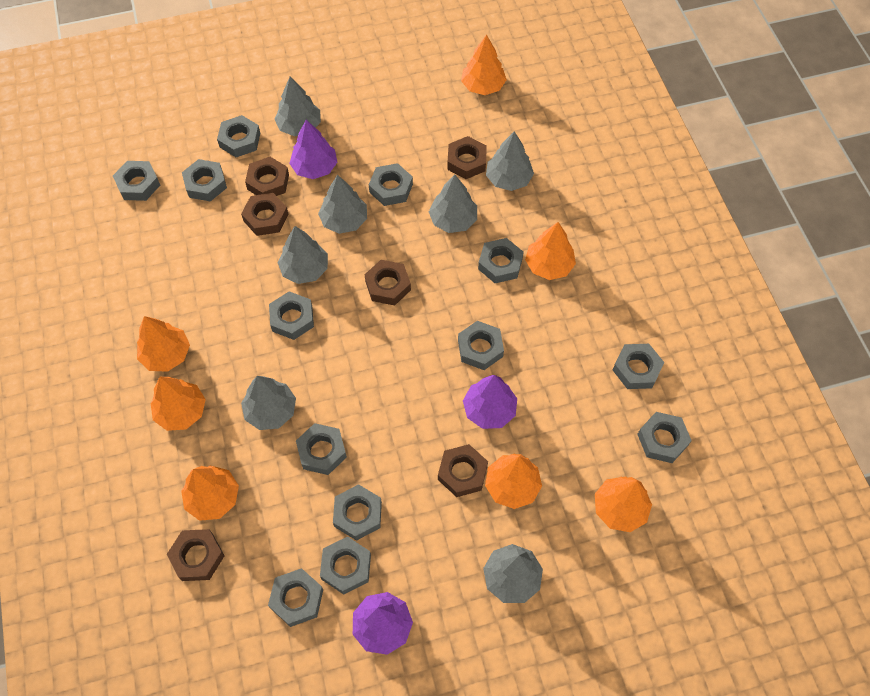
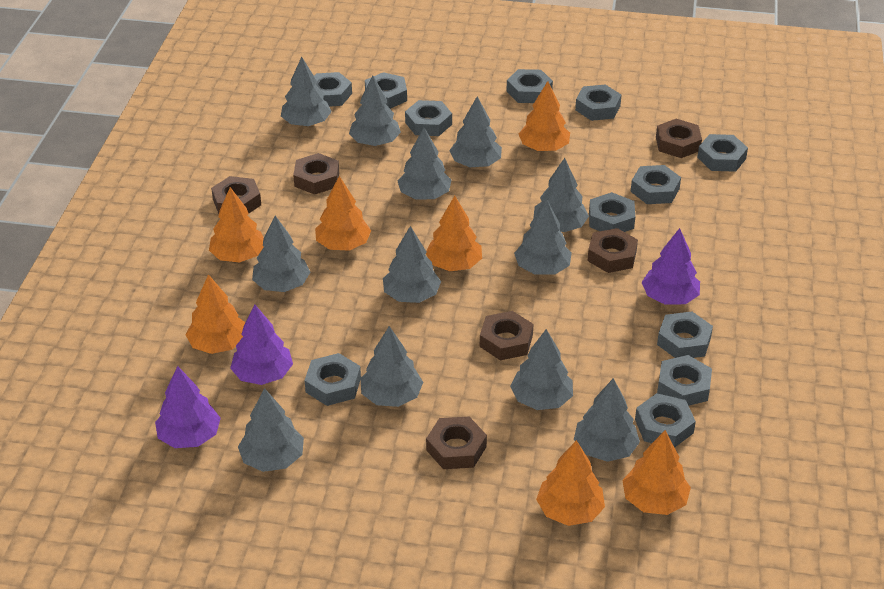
grey nut: 13 -> 12
grey tree: 7 -> 12

